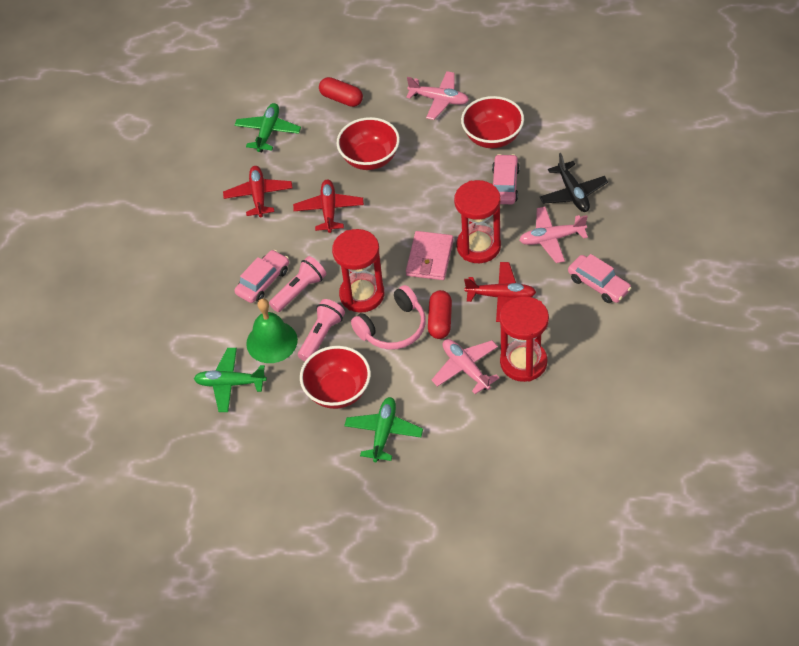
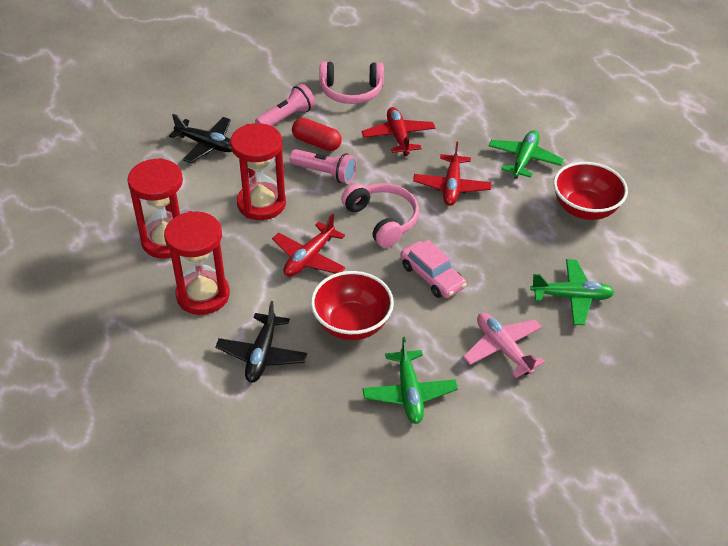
black plane: 1 -> 2
green bell: 1 -> 0
pink car: 3 -> 1
pink headphones: 1 -> 2
pink plane: 3 -> 1
pink wallet: 1 -> 0
red bowl: 3 -> 2
red capsule: 2 -> 1

